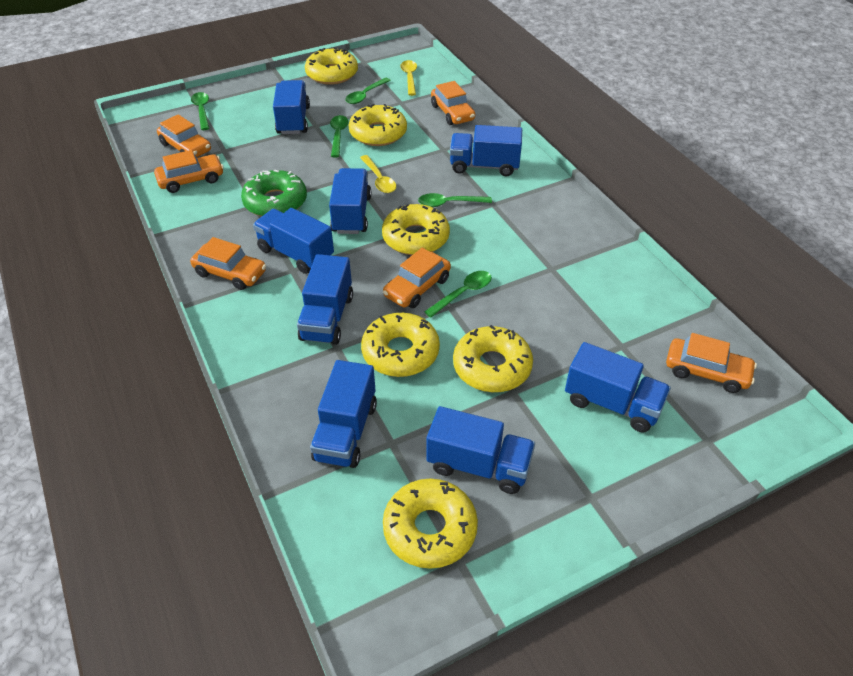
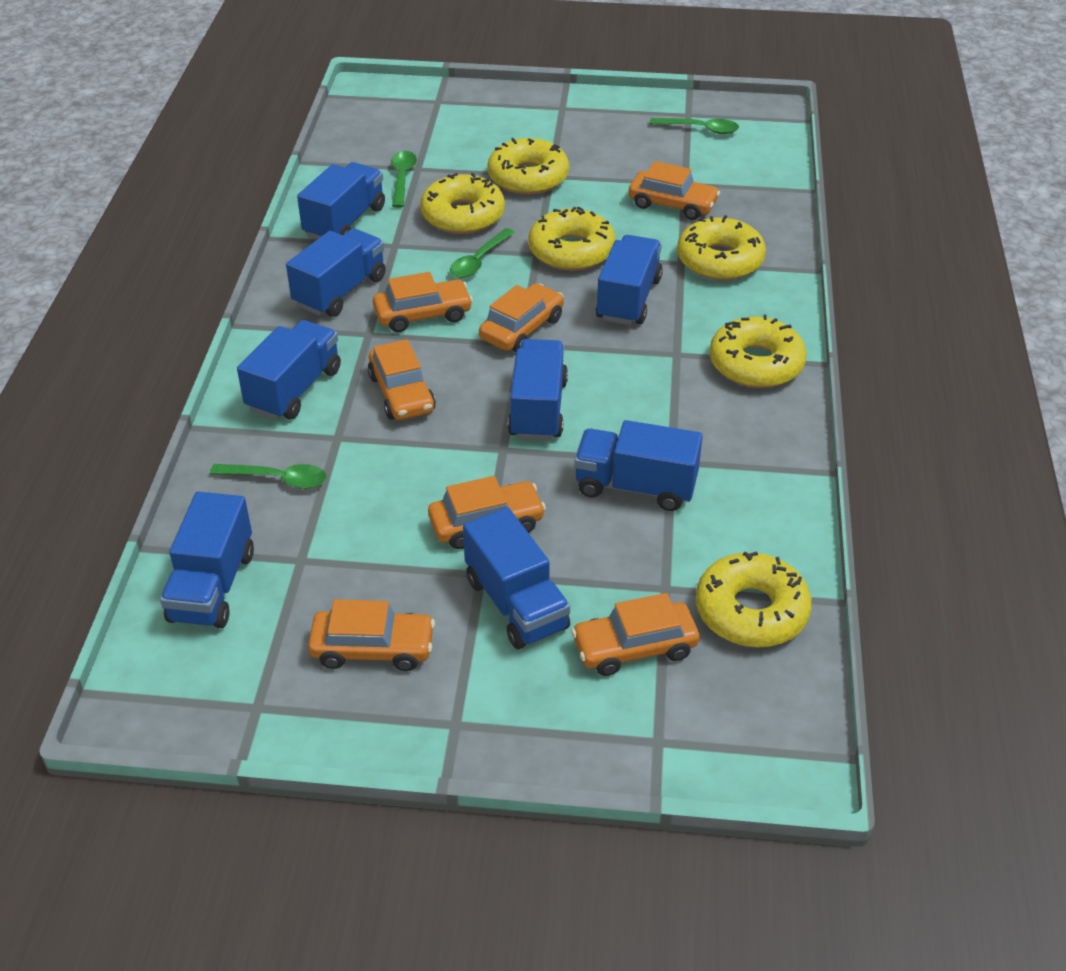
green donut: 1 -> 0
green spoon: 5 -> 4
orange car: 6 -> 7
yellow spoon: 2 -> 0

